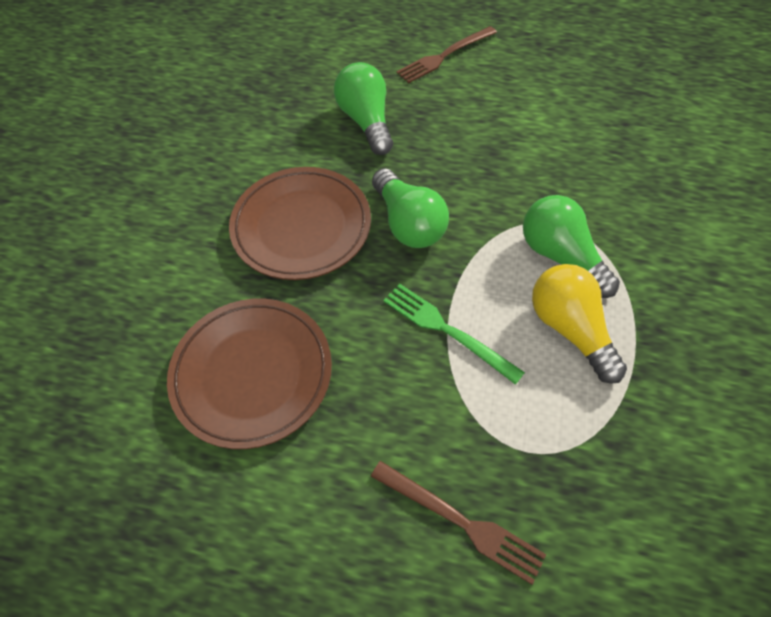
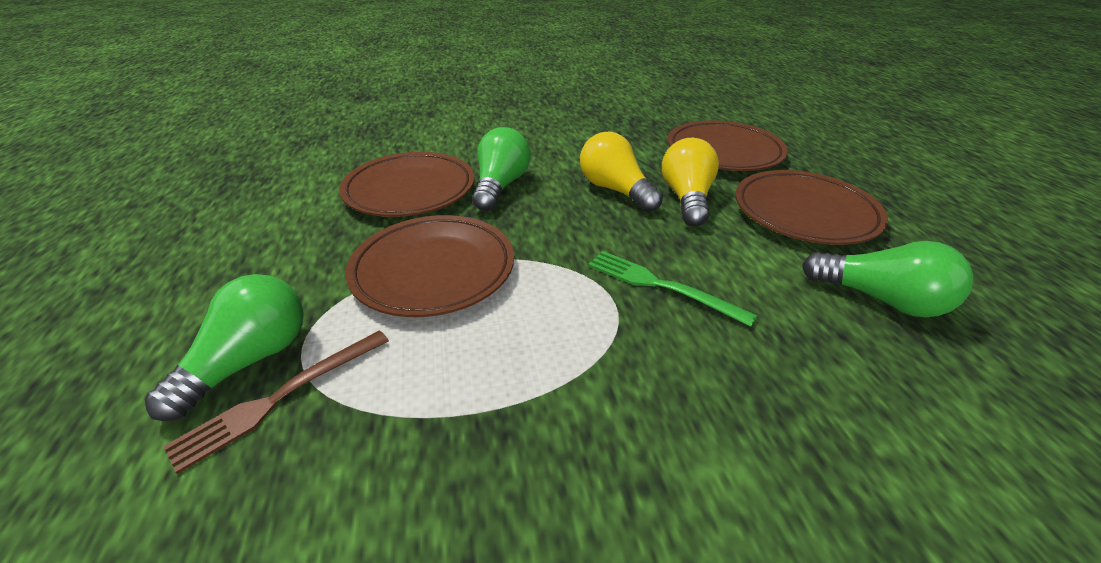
brown fork: 2 -> 1
brown plate: 2 -> 4
yellow light bulb: 1 -> 2

